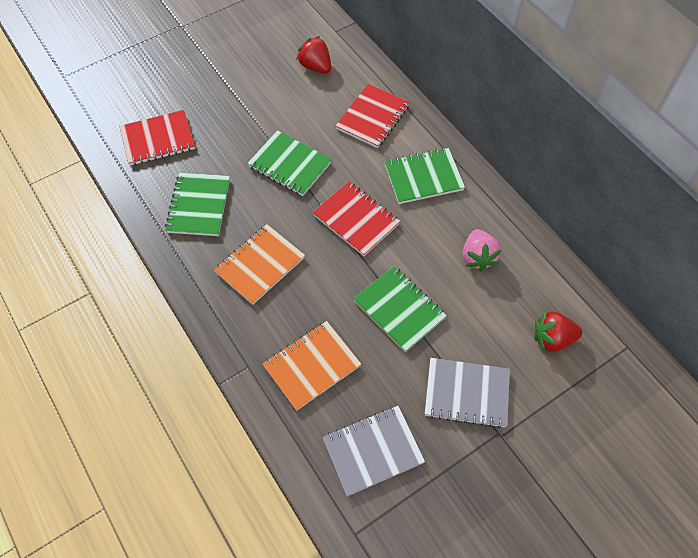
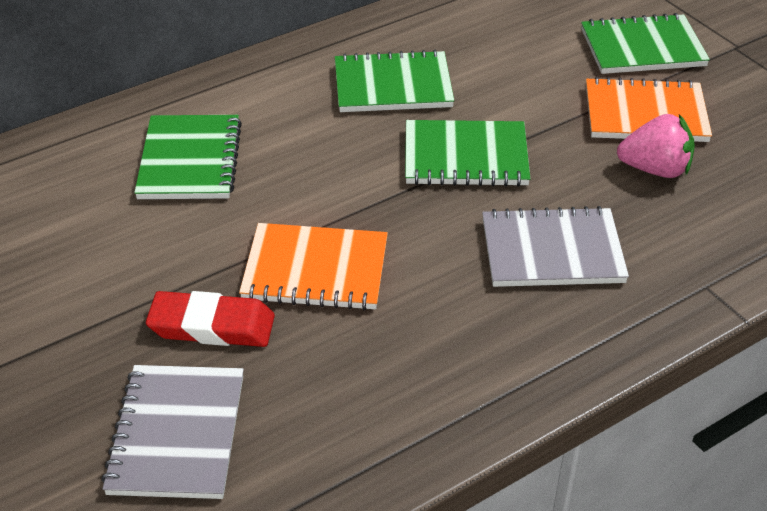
red eraser: 0 -> 1
red notebook: 3 -> 0
red strawberry: 2 -> 0

